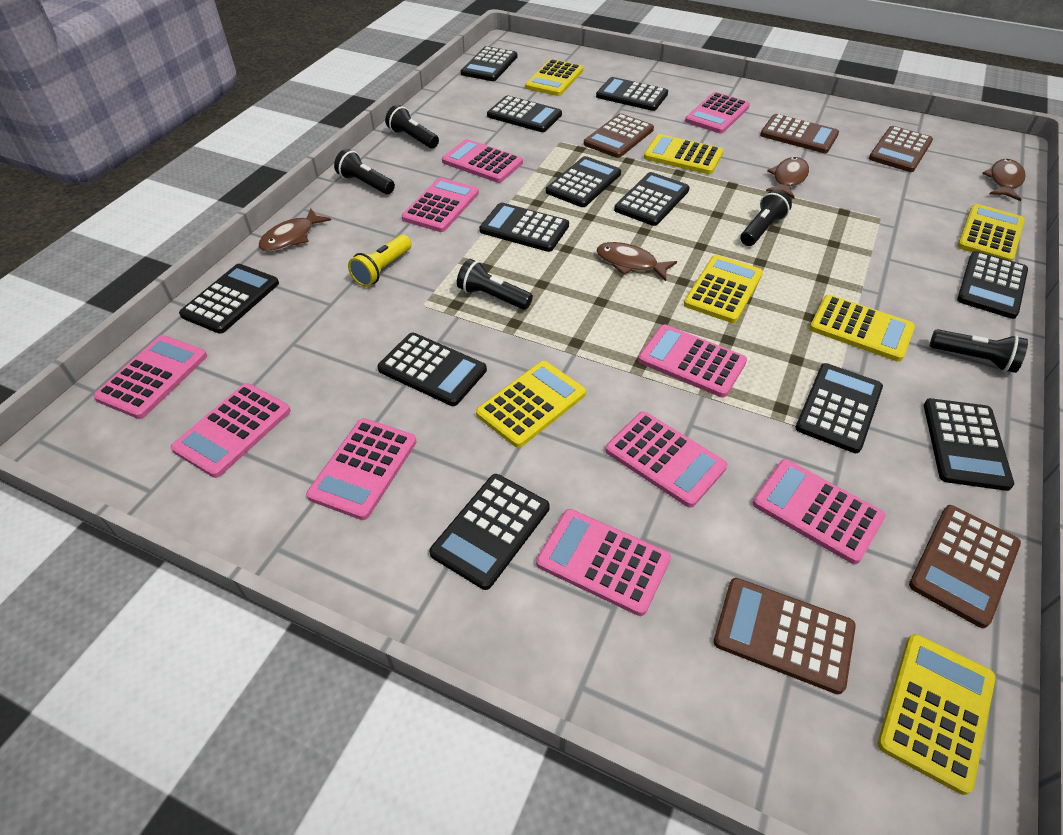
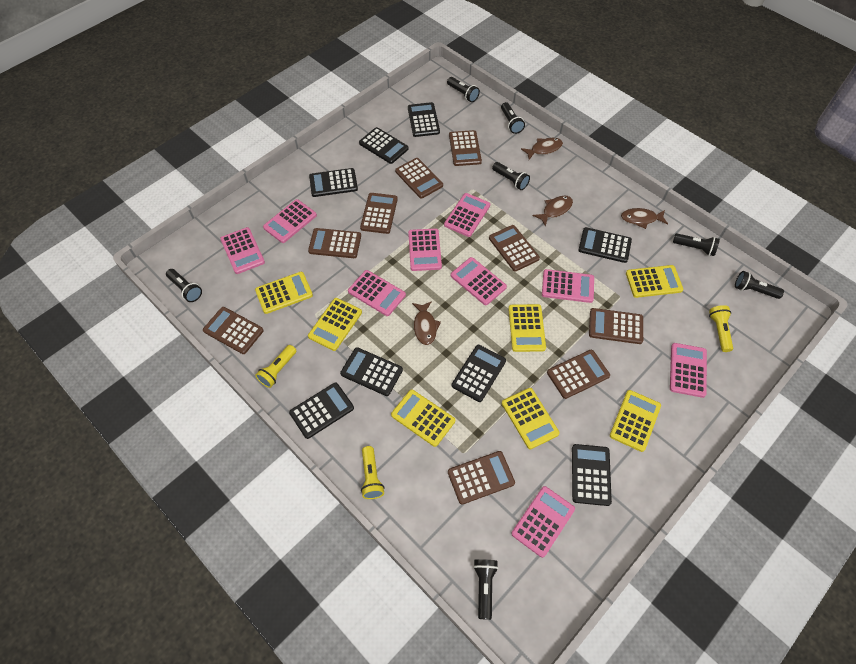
black calculator: 12 -> 8
black flashlight: 5 -> 7
brown calculator: 5 -> 9
pink calculator: 10 -> 9
yellow flashlight: 1 -> 3

